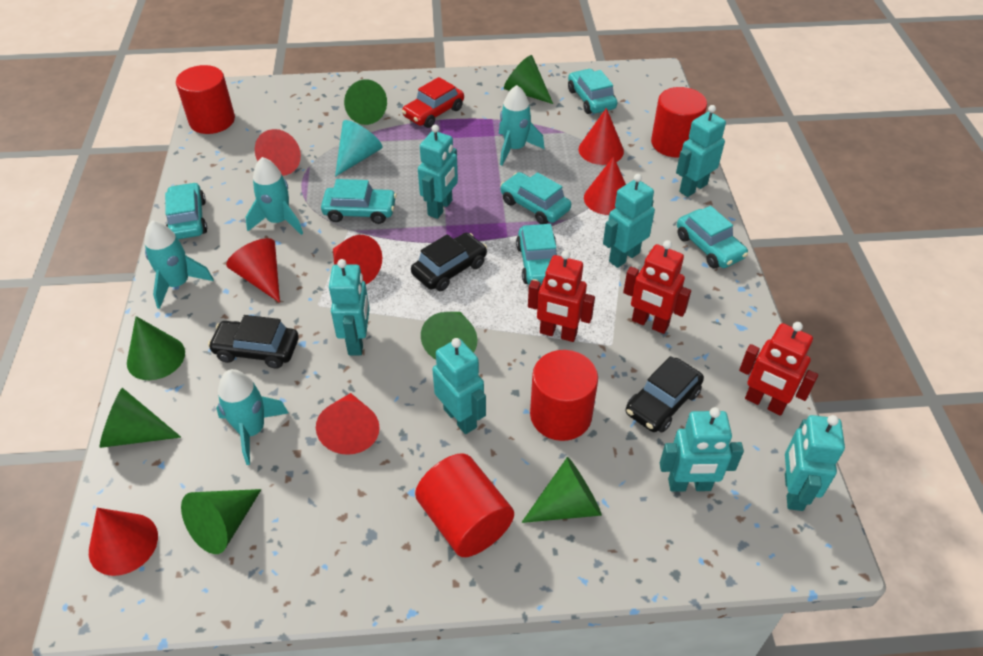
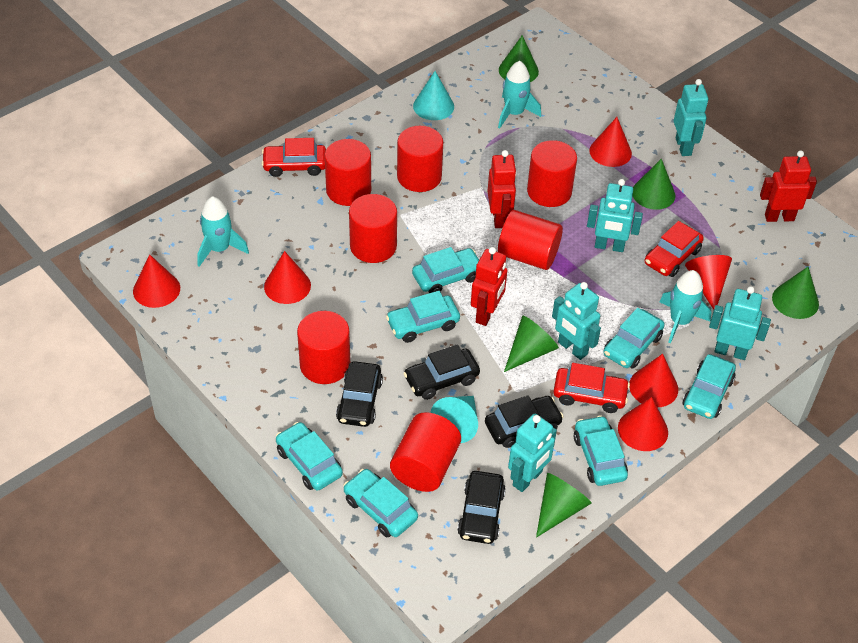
black car: 3 -> 4
green cone: 7 -> 5
red car: 1 -> 3
red cone: 7 -> 6
red cylinder: 4 -> 7
turquoise car: 6 -> 7
turquoise cone: 1 -> 2
turquoise robot: 7 -> 5
turquoise rocket: 4 -> 3

